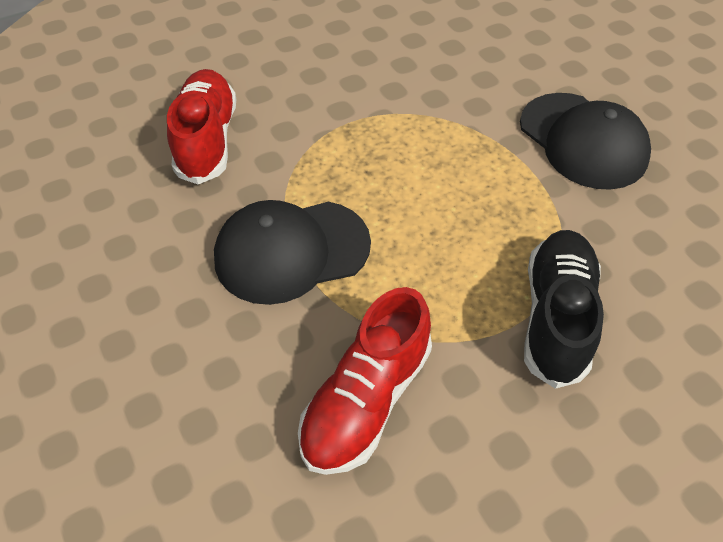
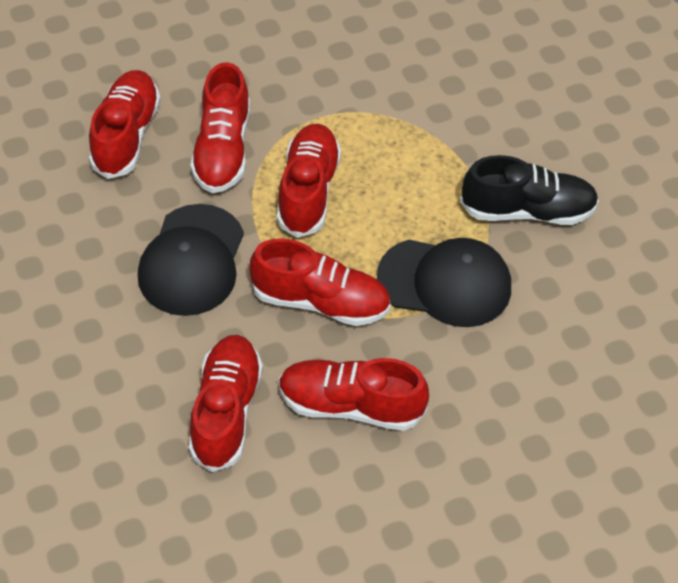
red shoe: 2 -> 6

